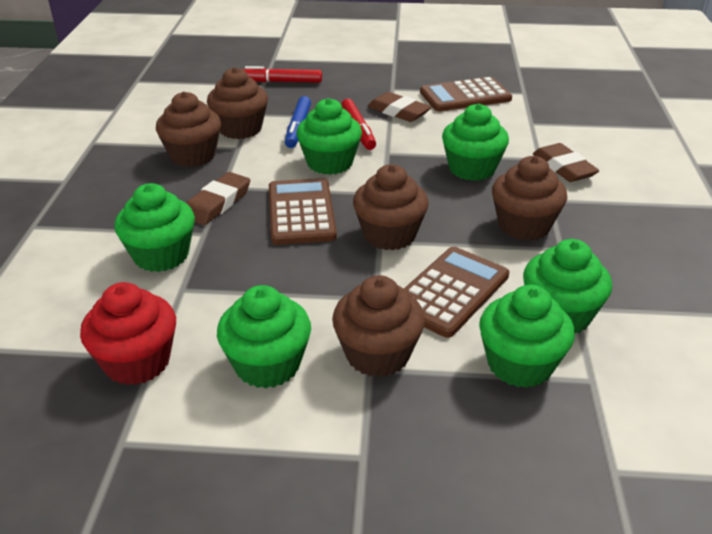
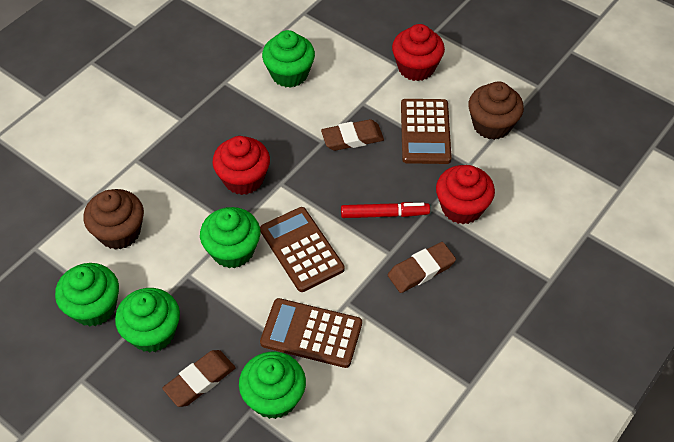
blue marker: 1 -> 0
brown cupcake: 5 -> 2
green cupcake: 6 -> 5
red cupcake: 1 -> 3
red marker: 2 -> 1

